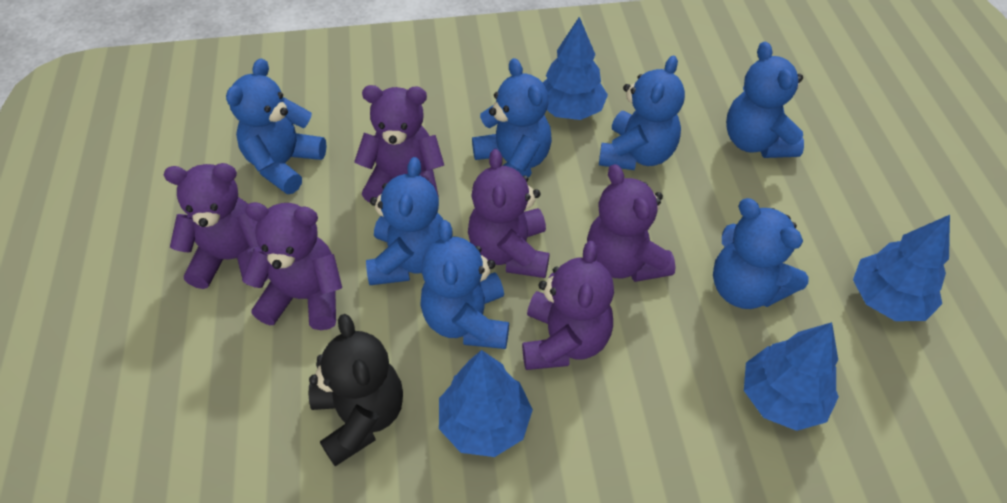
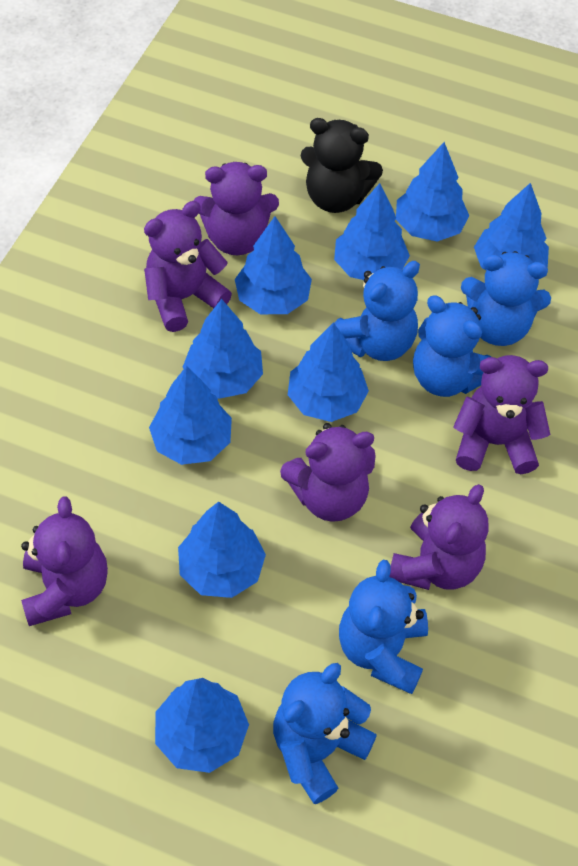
blue teddy bear: 7 -> 5
blue tree: 4 -> 9

